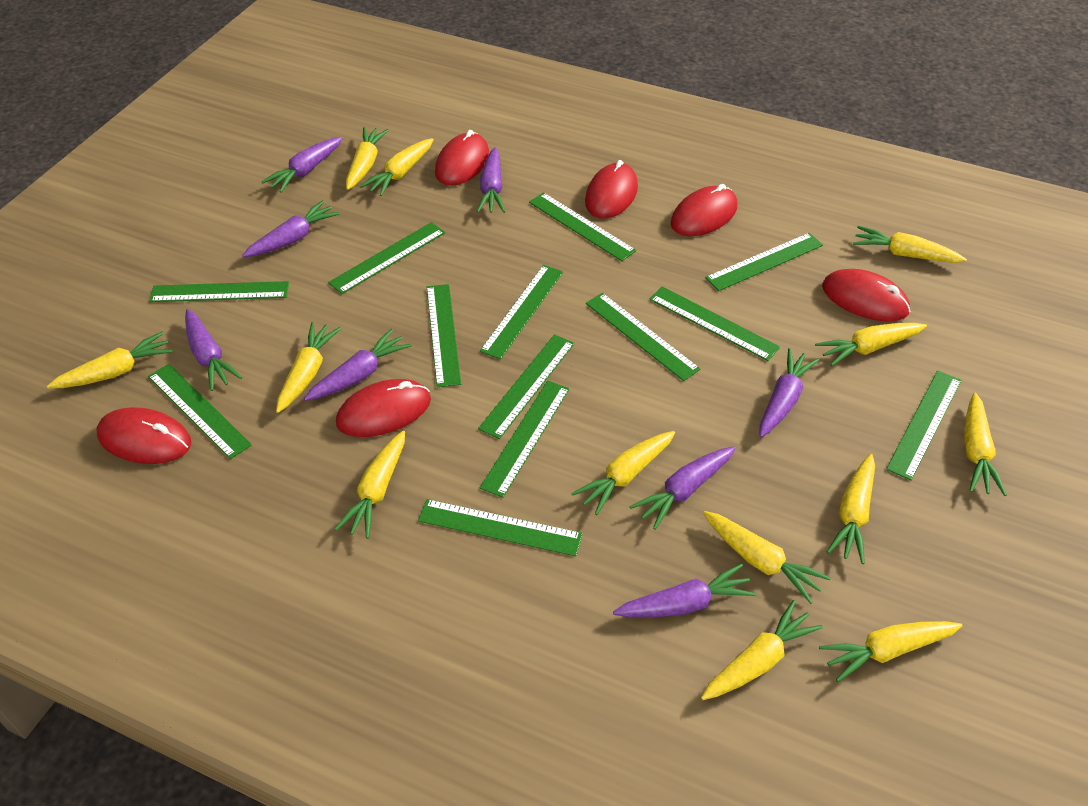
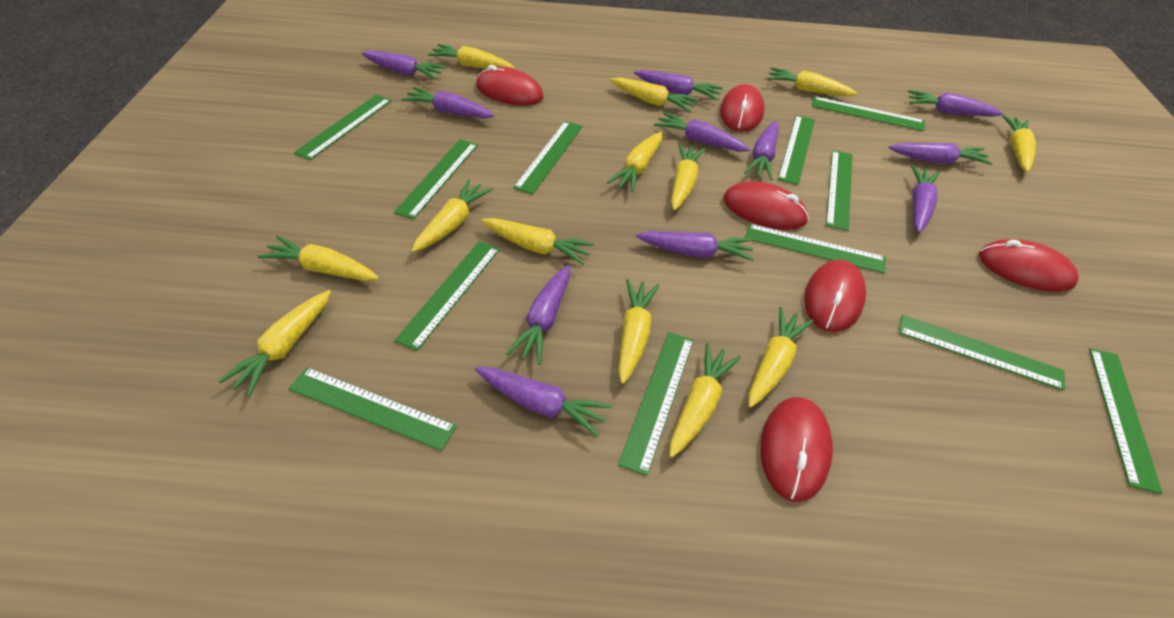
green ruler: 13 -> 12
purple carrot: 8 -> 11

